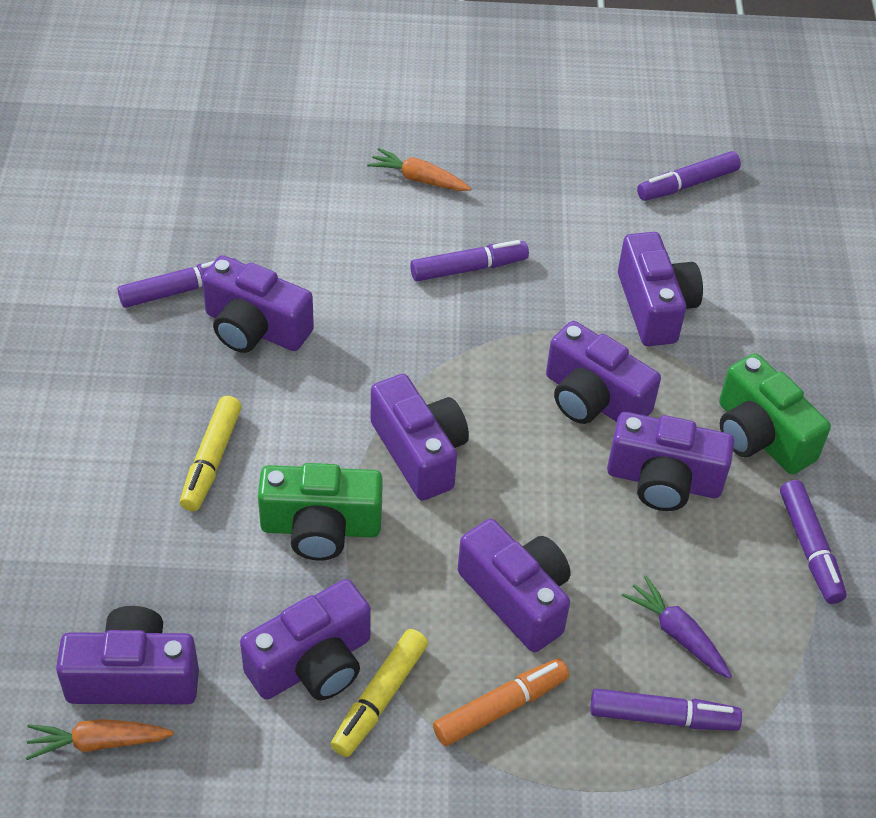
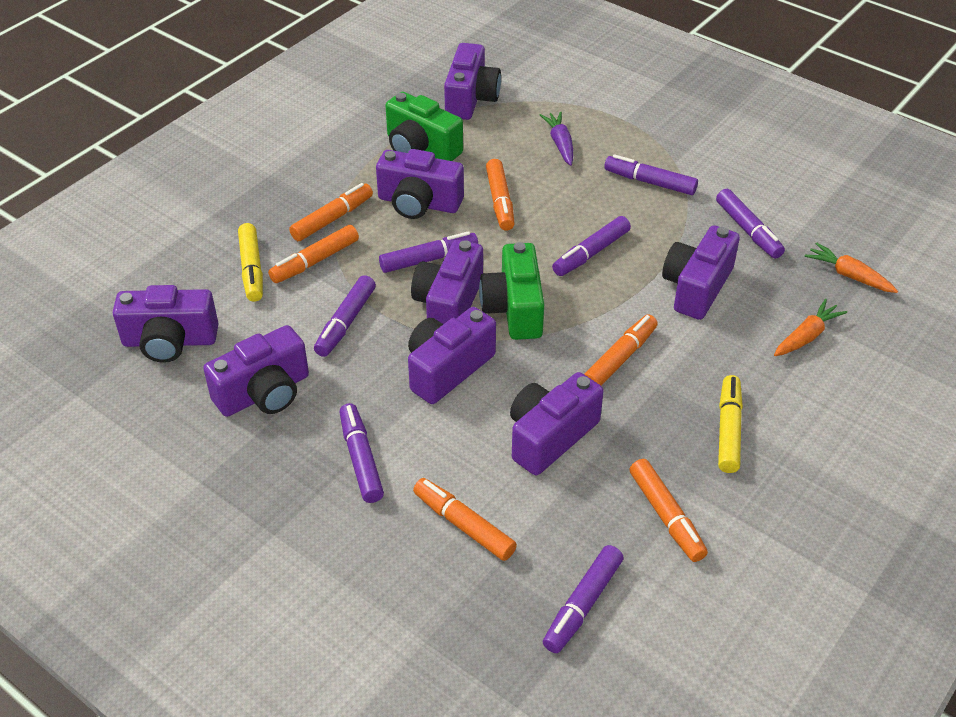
orange marker: 1 -> 6
purple marker: 5 -> 7

